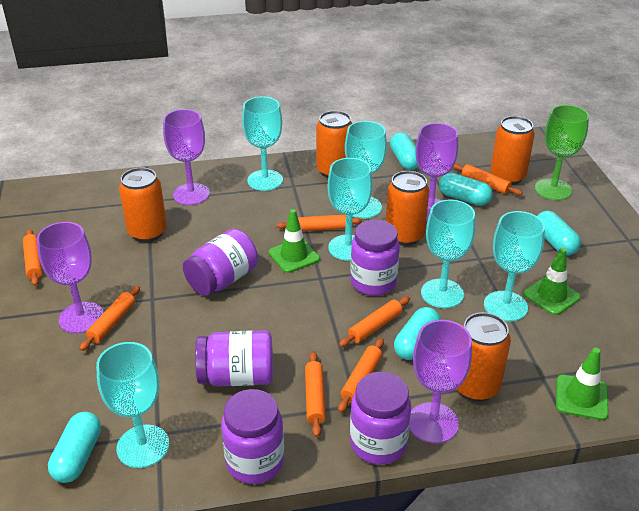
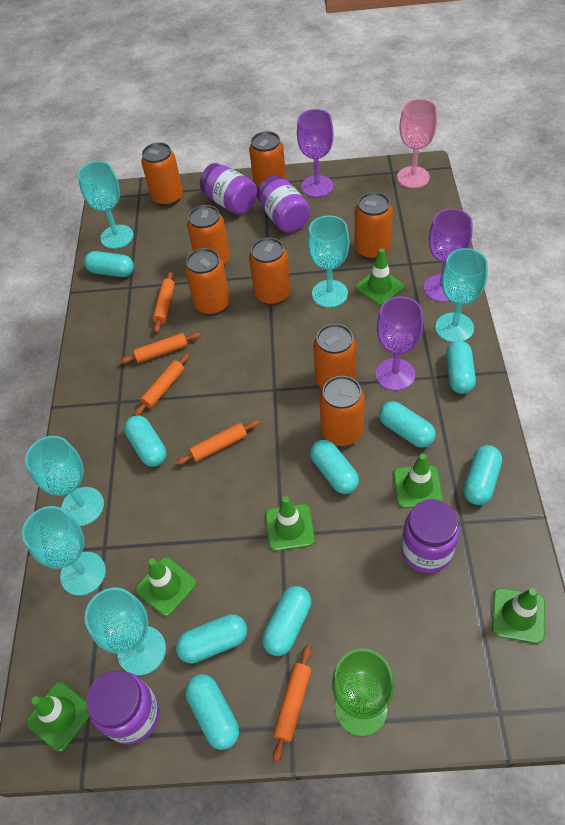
green traffic cone: 3 -> 6
orange can: 5 -> 8
orange rolling pin: 7 -> 5
pink goblet: 0 -> 1
purple goblet: 4 -> 3
purple jar: 5 -> 4
turquoise capsule: 5 -> 9

